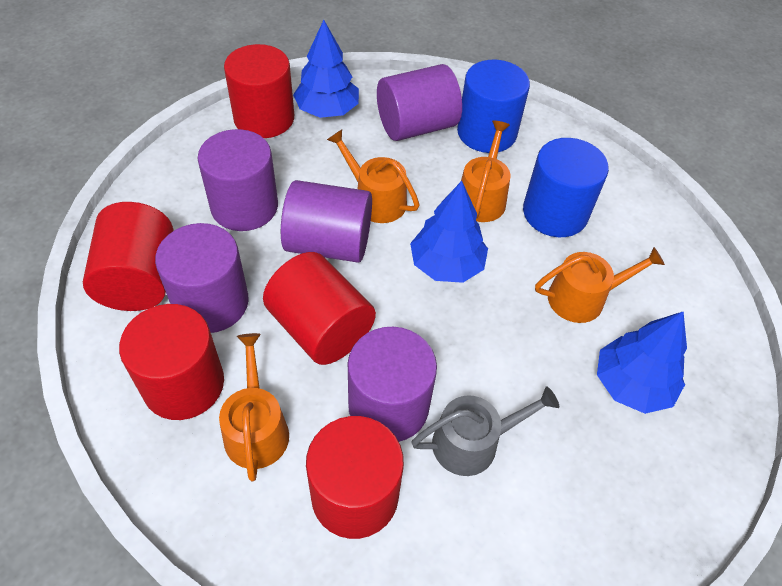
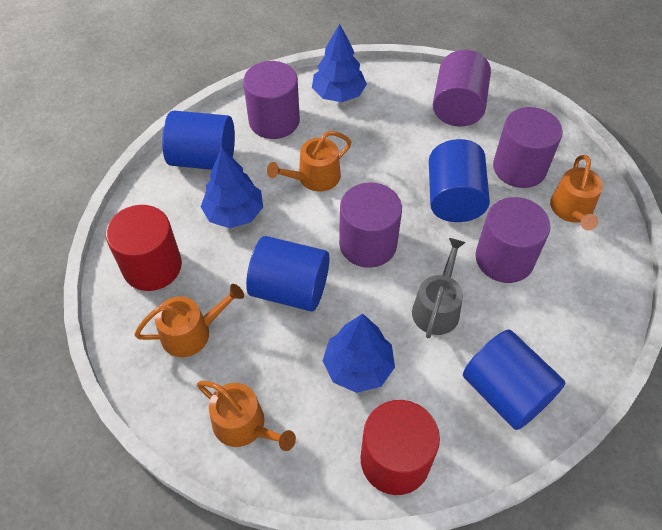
blue cylinder: 2 -> 4
red cylinder: 5 -> 2

